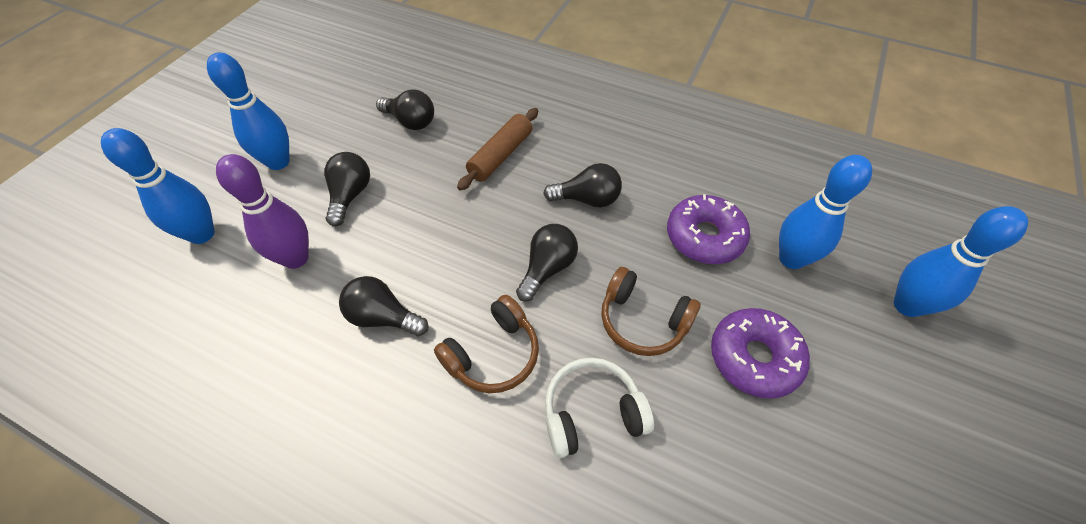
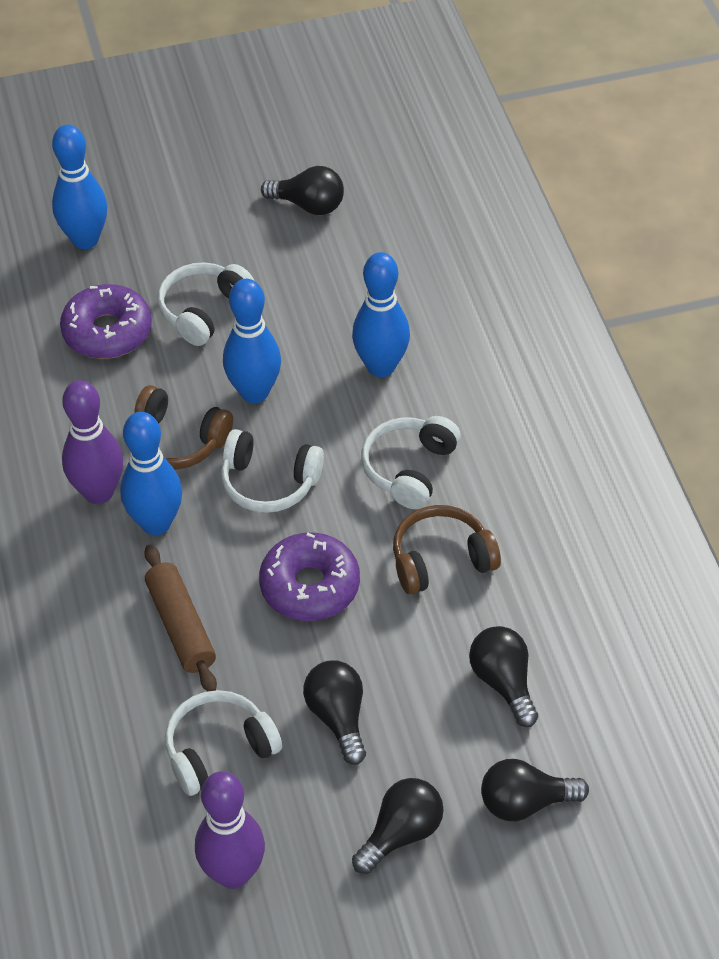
purple bowling pin: 1 -> 2
white headphones: 1 -> 4

